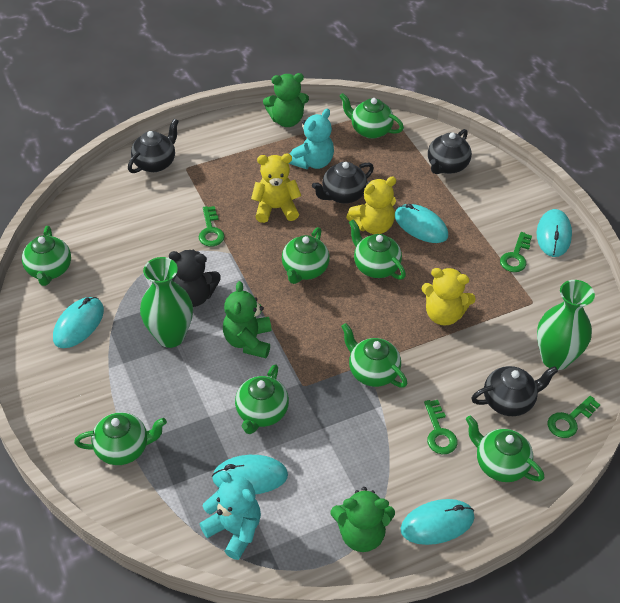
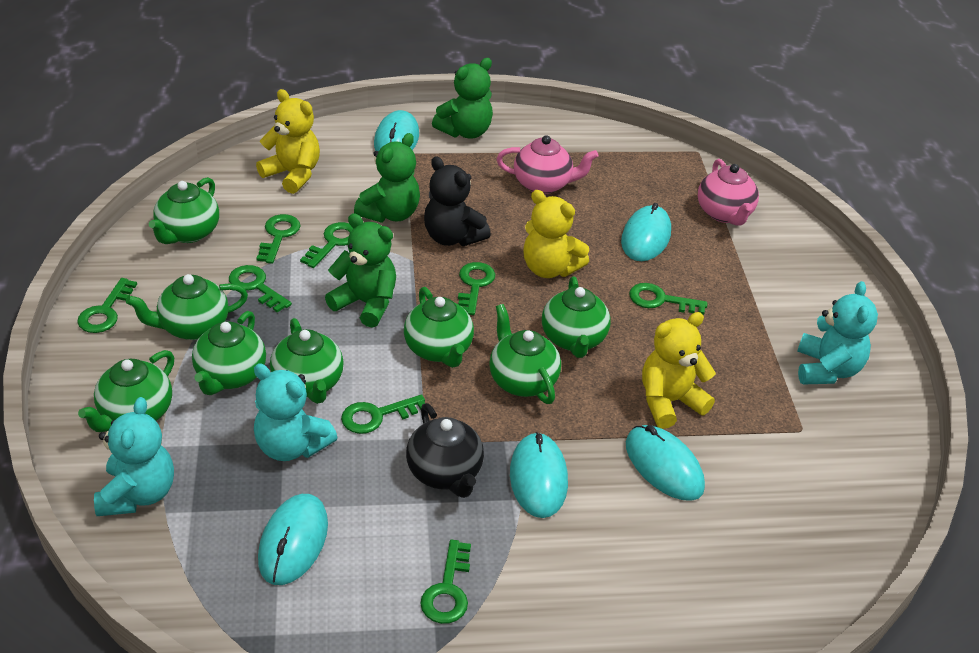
black teapot: 4 -> 1
green key: 4 -> 8
green vase: 2 -> 0
pink teapot: 0 -> 2
turquoise teddy bear: 2 -> 3

